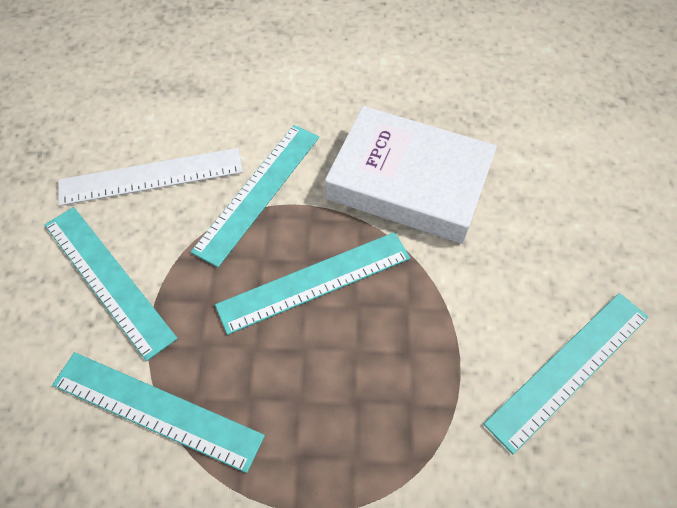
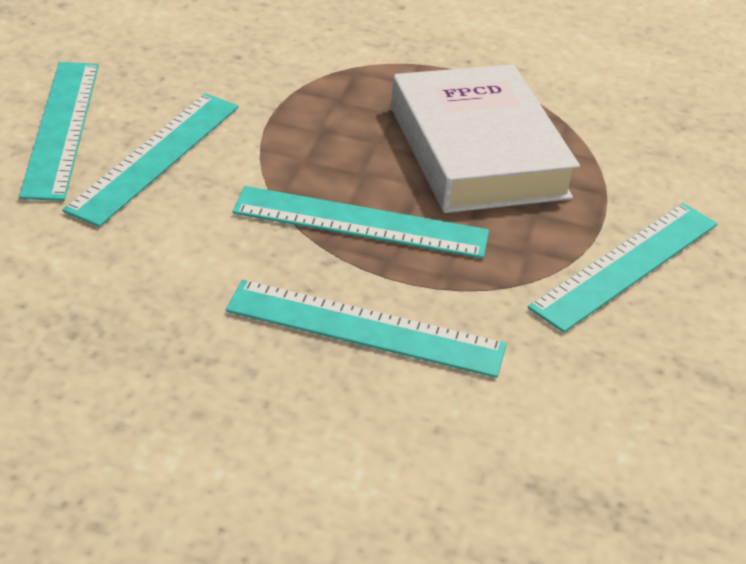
white ruler: 1 -> 0

